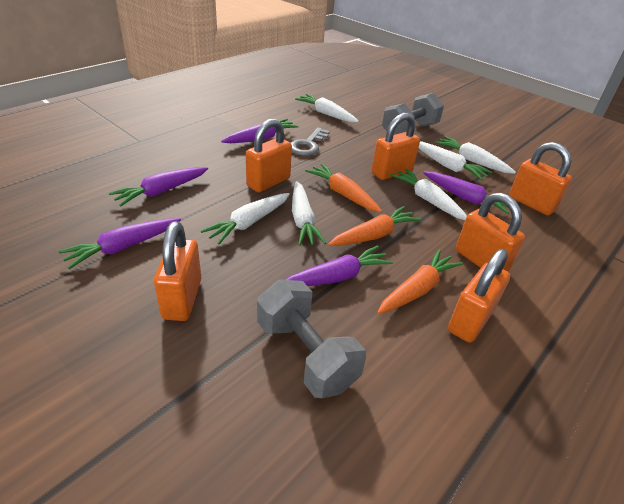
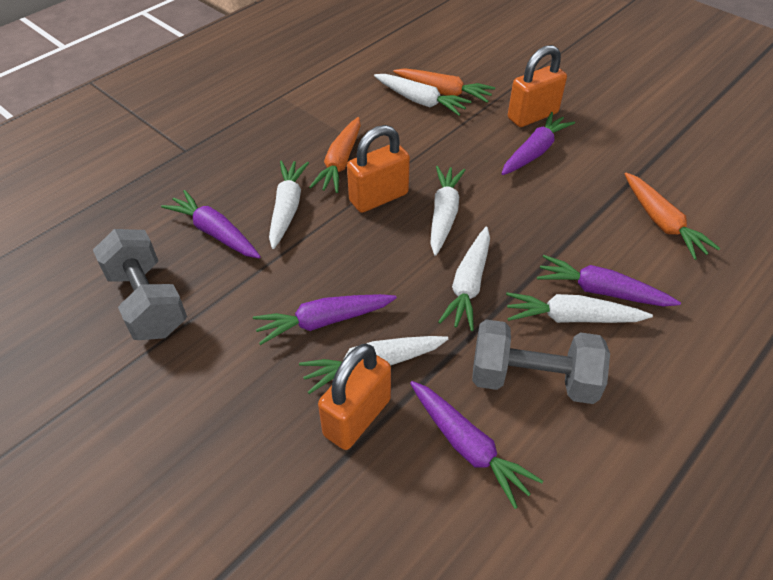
grey key: 1 -> 0
orange padlock: 6 -> 3

